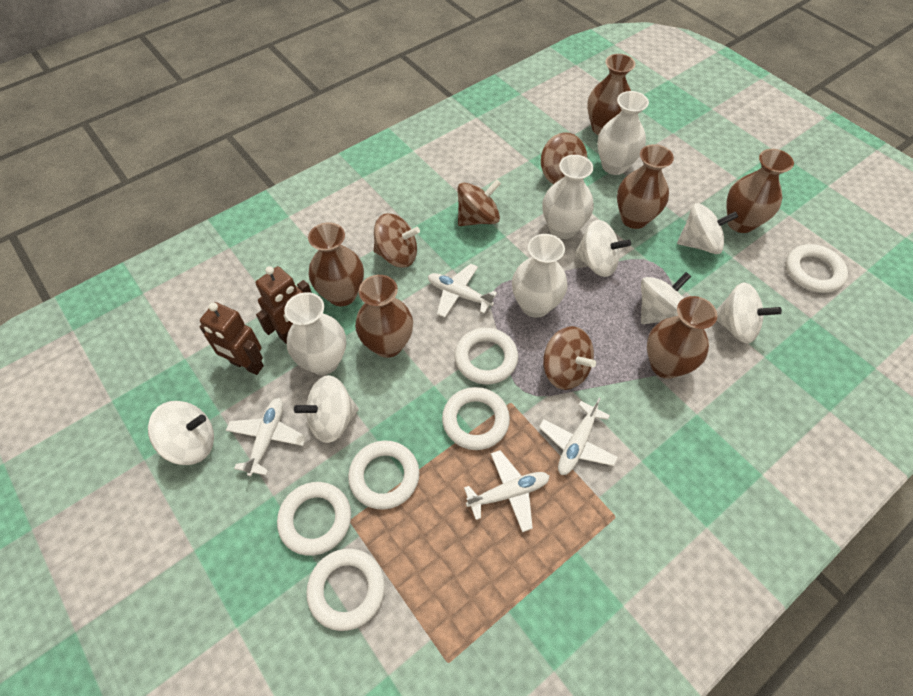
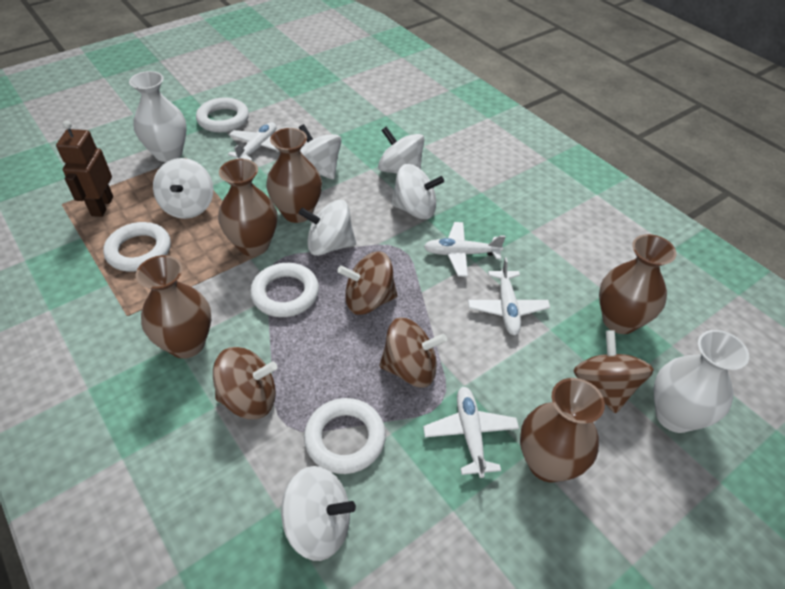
brown robot: 2 -> 1
brown vase: 6 -> 5
white ring: 6 -> 4
white vase: 4 -> 2

